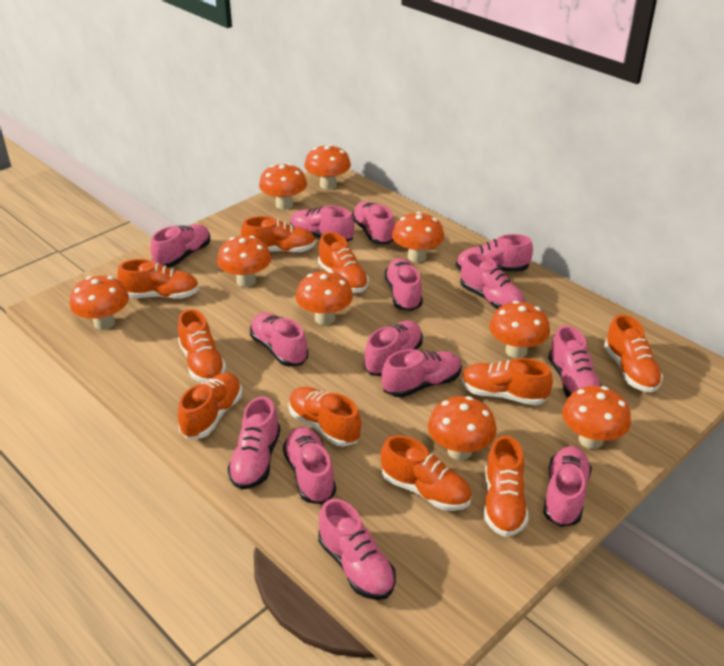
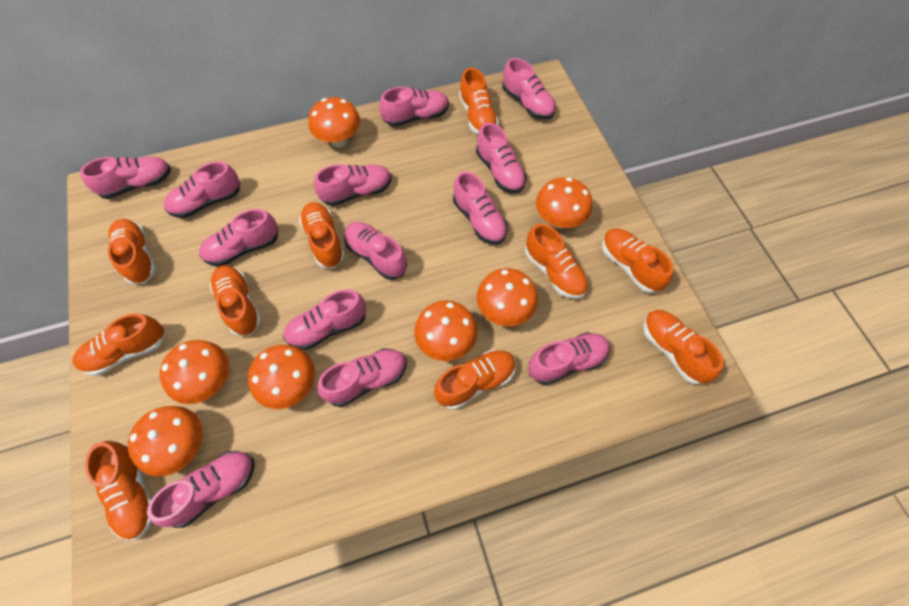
orange mushroom: 9 -> 7
pink shoe: 14 -> 13

